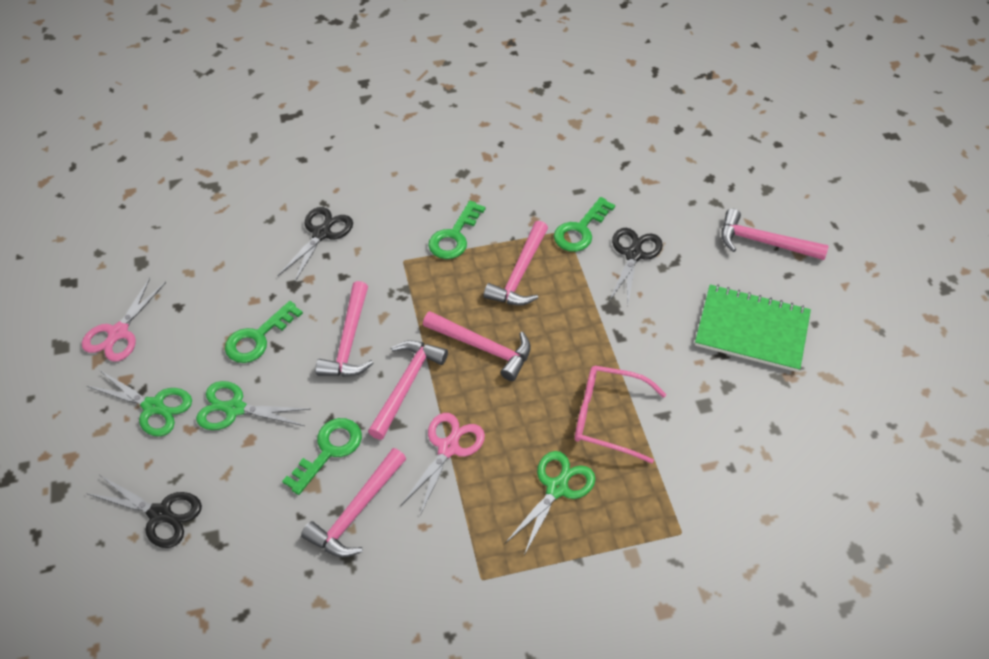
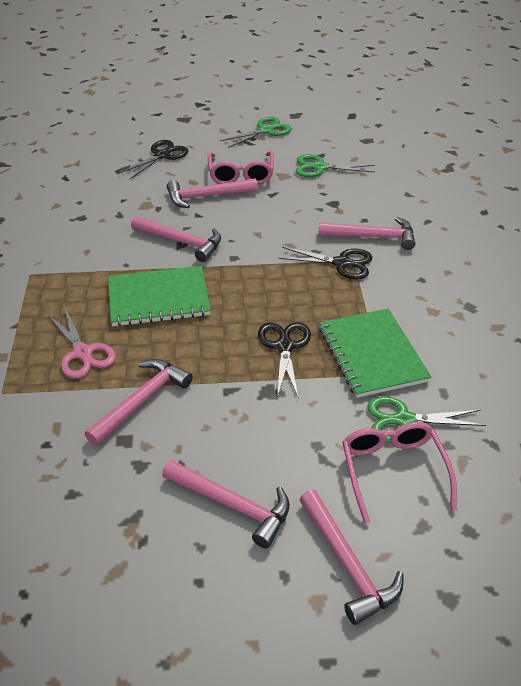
green key: 4 -> 0
green notebook: 1 -> 2
pink glasses: 1 -> 2
pink scissors: 2 -> 1

